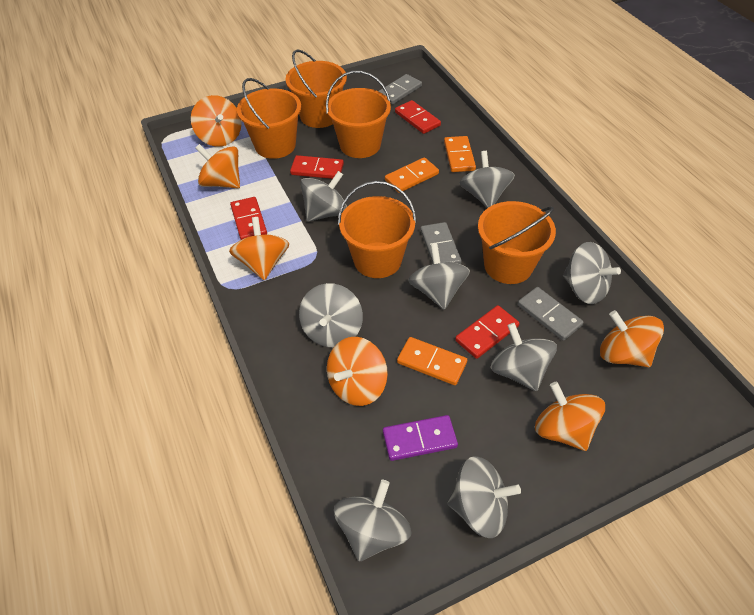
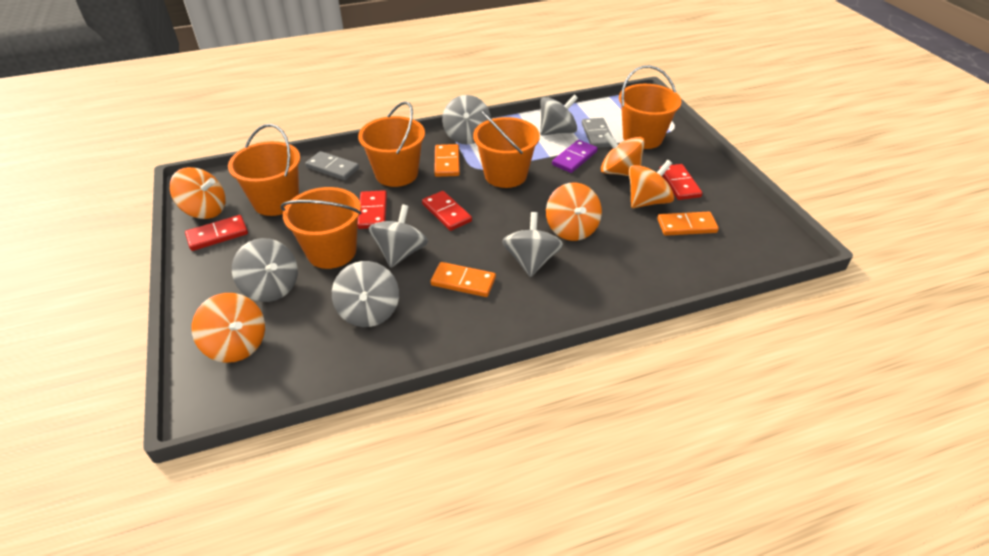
grey domino: 3 -> 2
grey spinning top: 8 -> 6
orange spinning top: 6 -> 5

